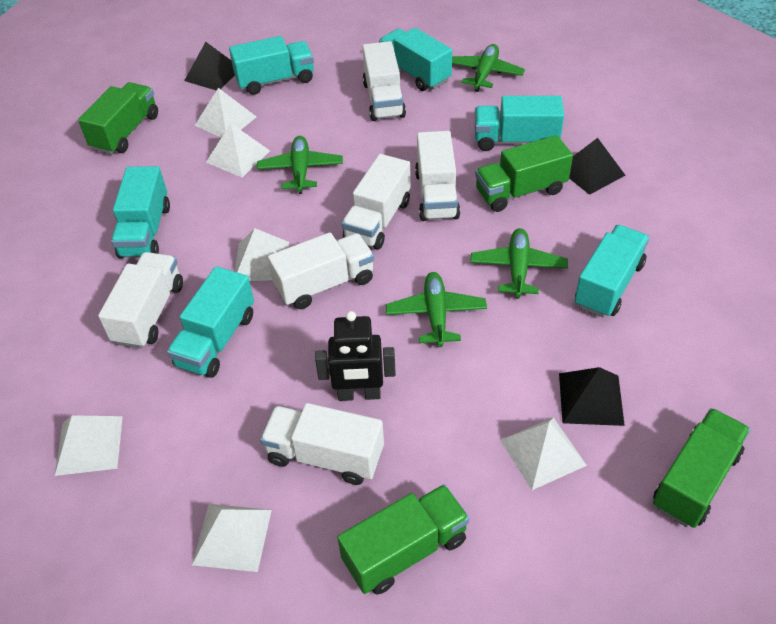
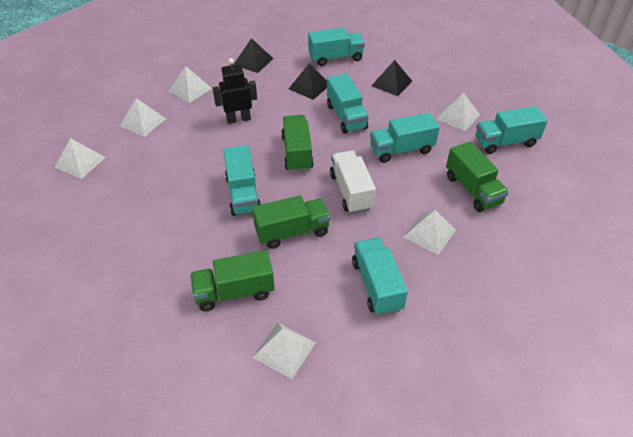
green plane: 4 -> 0
white truck: 6 -> 1

